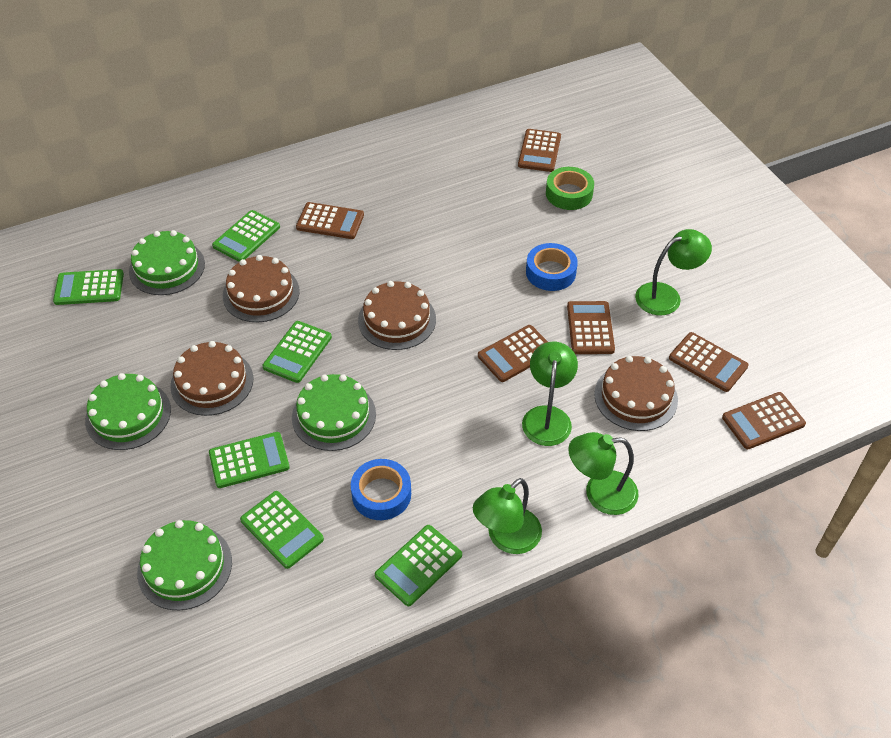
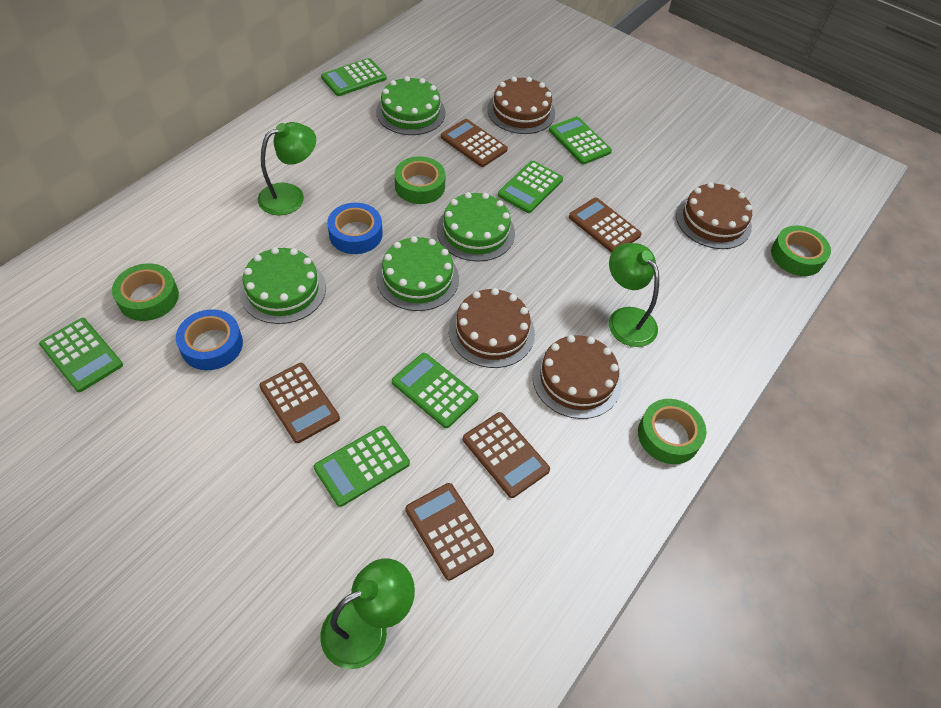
brown calculator: 6 -> 5
green lamp: 4 -> 3
green tape: 1 -> 4

